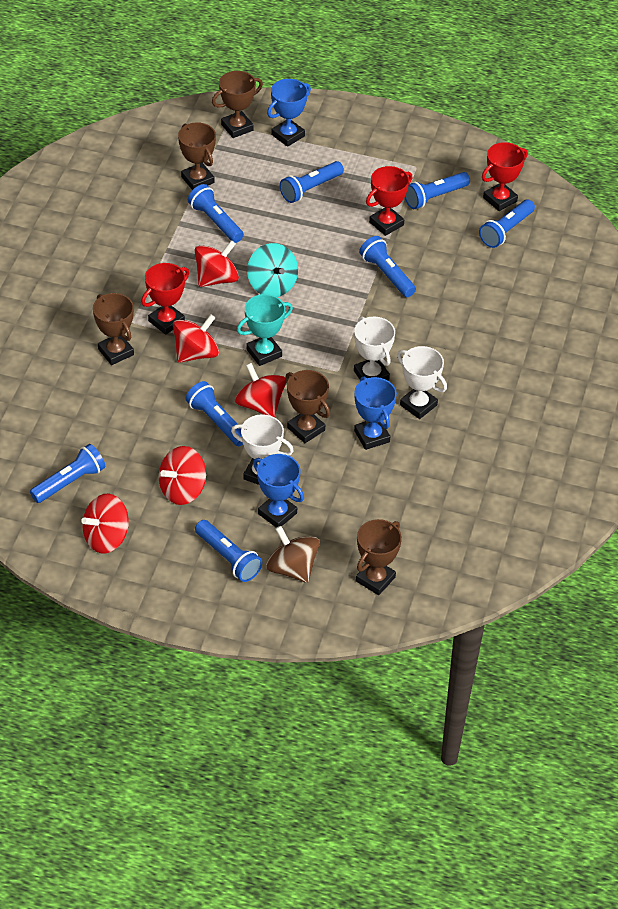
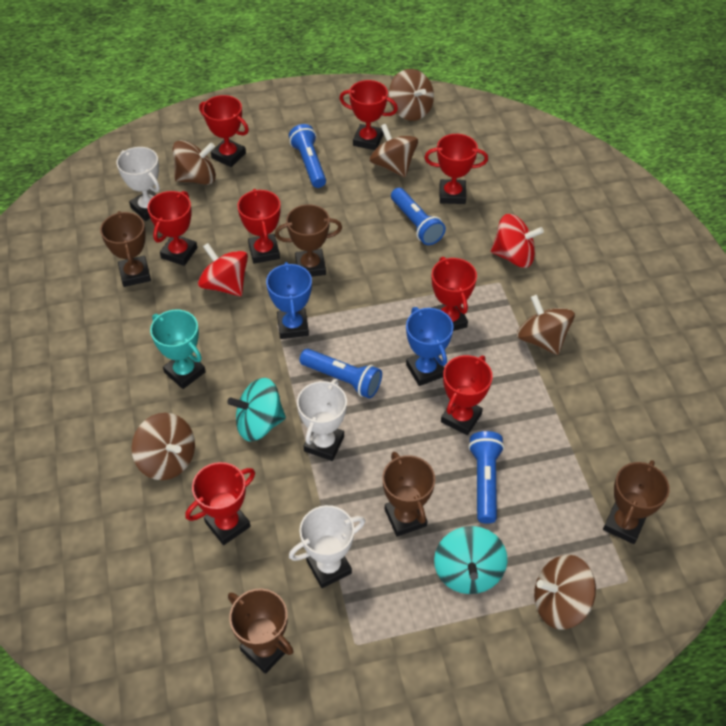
blue flashlight: 8 -> 4
blue trophy: 3 -> 2
brown spinning top: 1 -> 6
red spinning top: 5 -> 2
red trophy: 3 -> 8
turquoise spinning top: 1 -> 2

